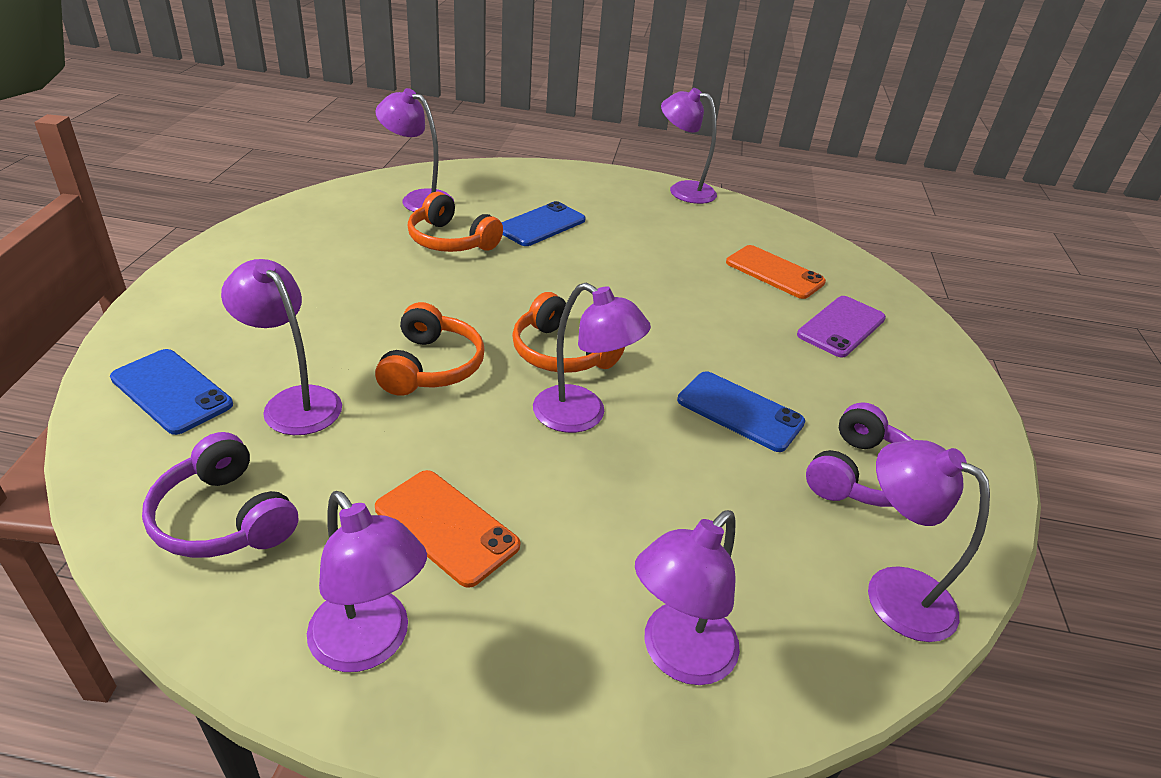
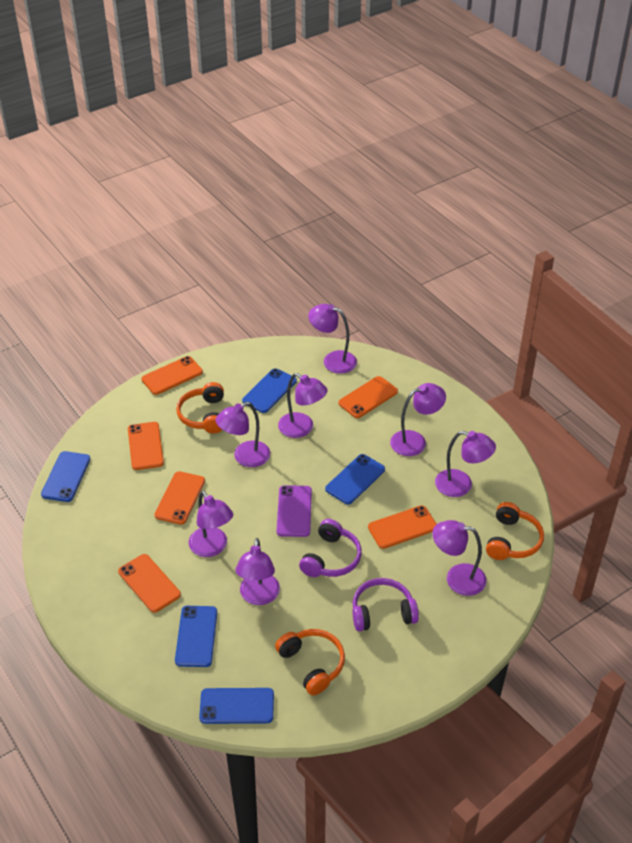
blue phone: 3 -> 5
orange phone: 2 -> 6
purple lamp: 7 -> 8

